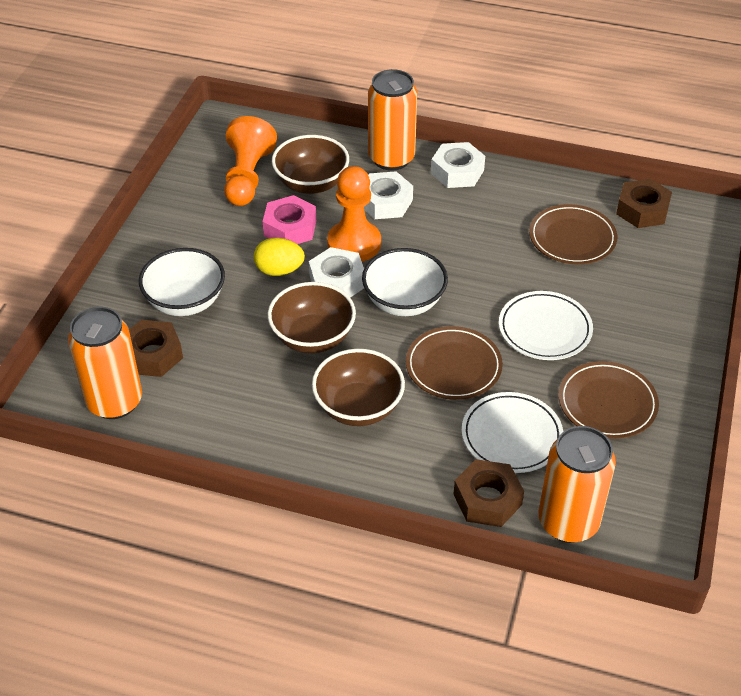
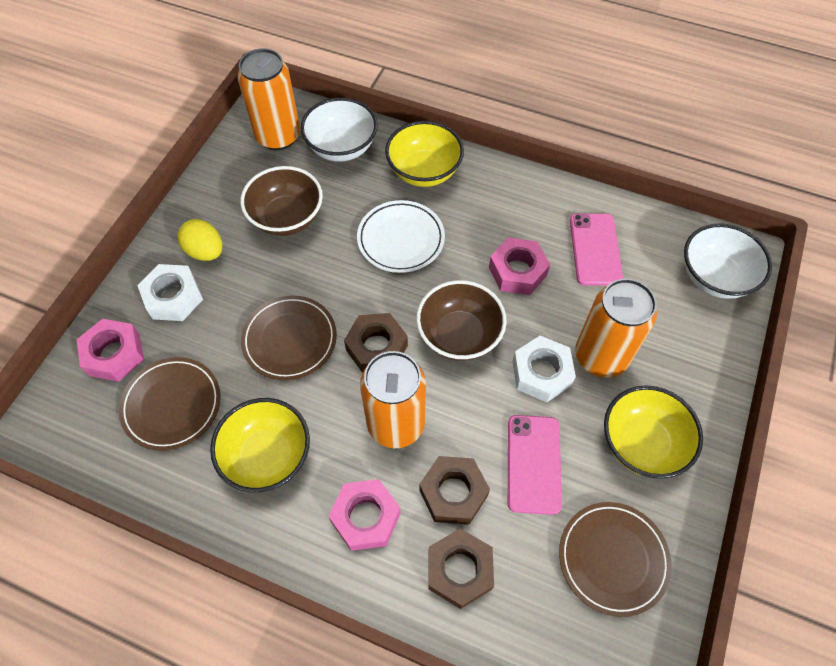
brown bowl: 3 -> 2
orange pawn: 2 -> 0
pink nut: 1 -> 3
pink phone: 0 -> 2
white nut: 3 -> 2
white plate: 2 -> 1
yellow bowl: 0 -> 3

